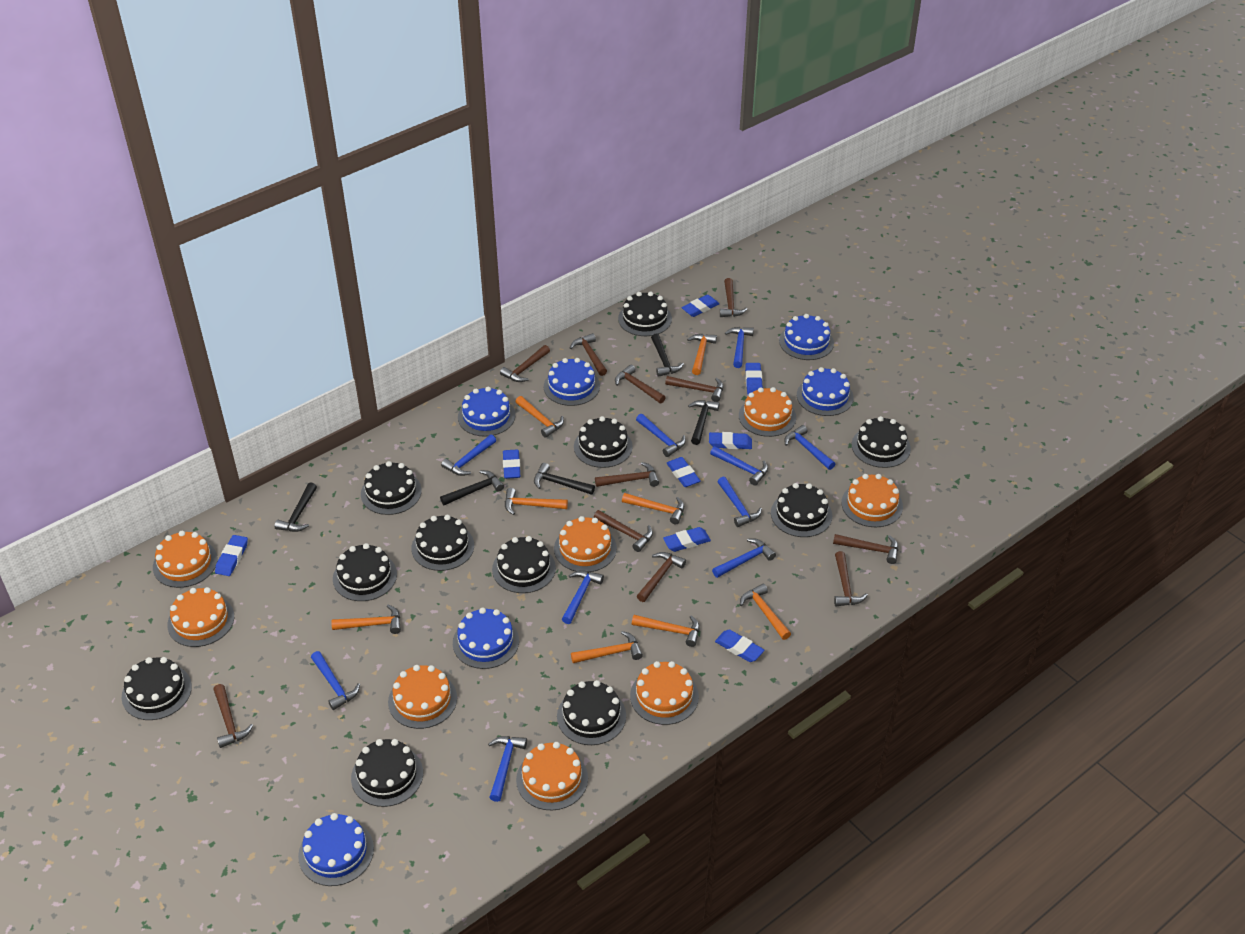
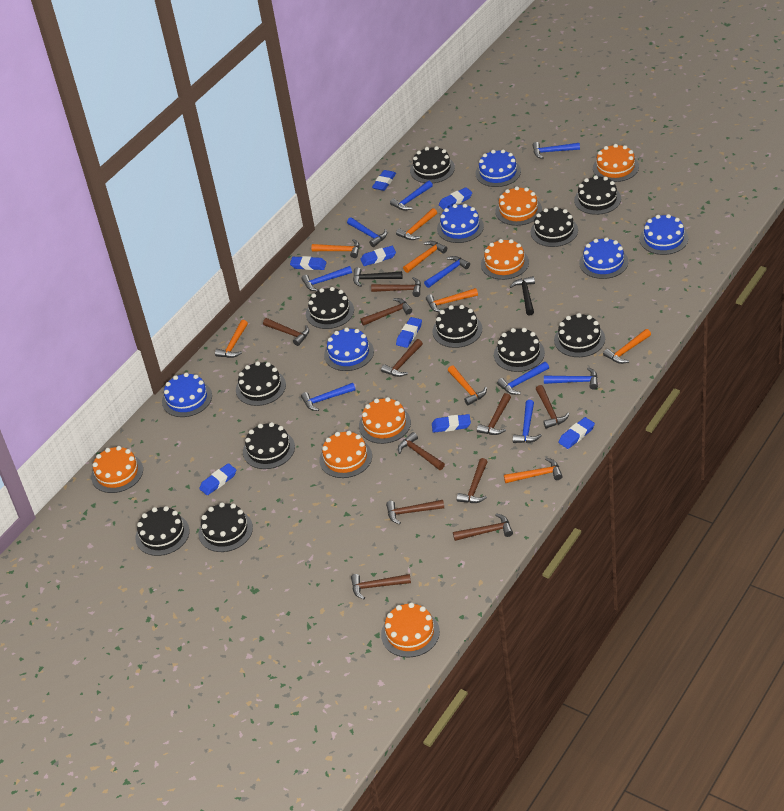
black hammer: 5 -> 2
blue hammer: 10 -> 9
orange cake: 8 -> 7

